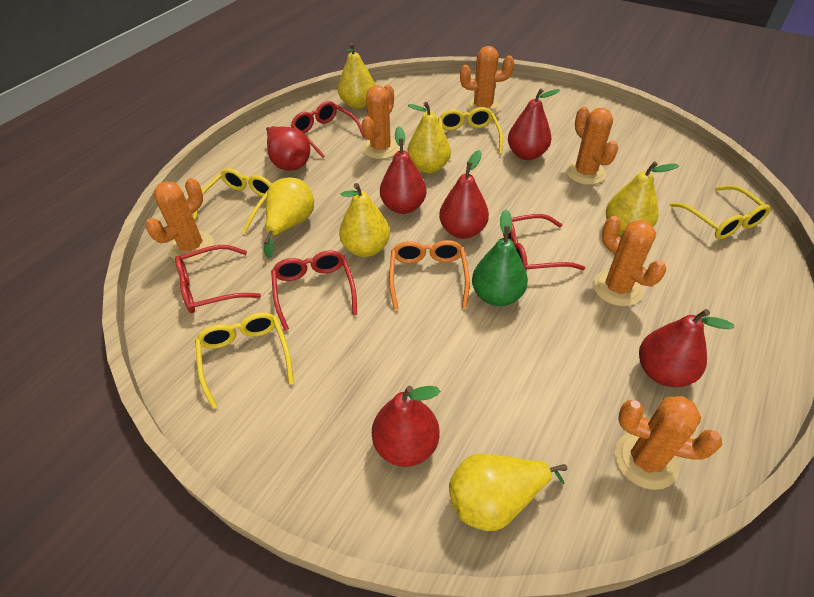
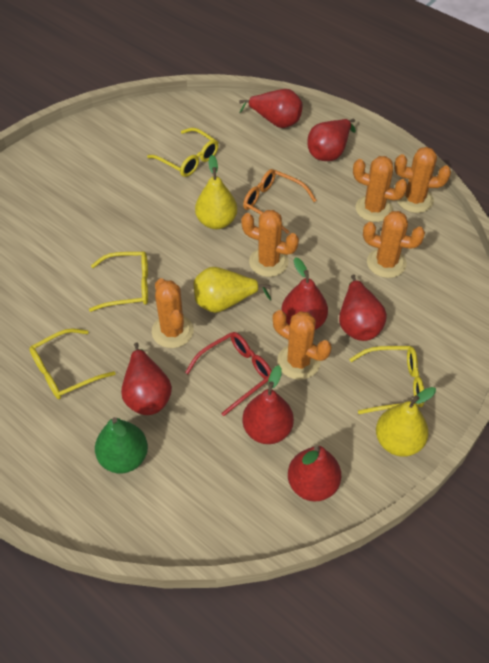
red glasses: 4 -> 1
red pear: 6 -> 7
yellow pear: 6 -> 3

